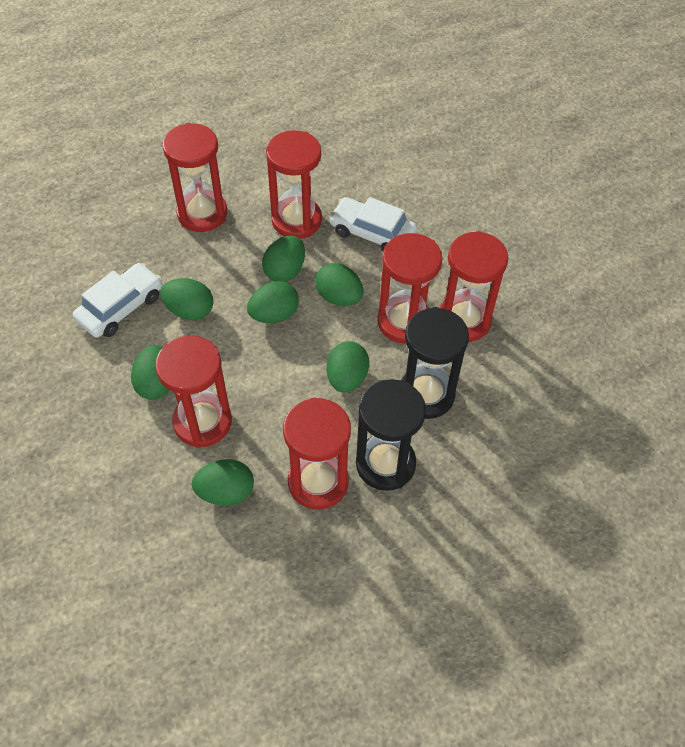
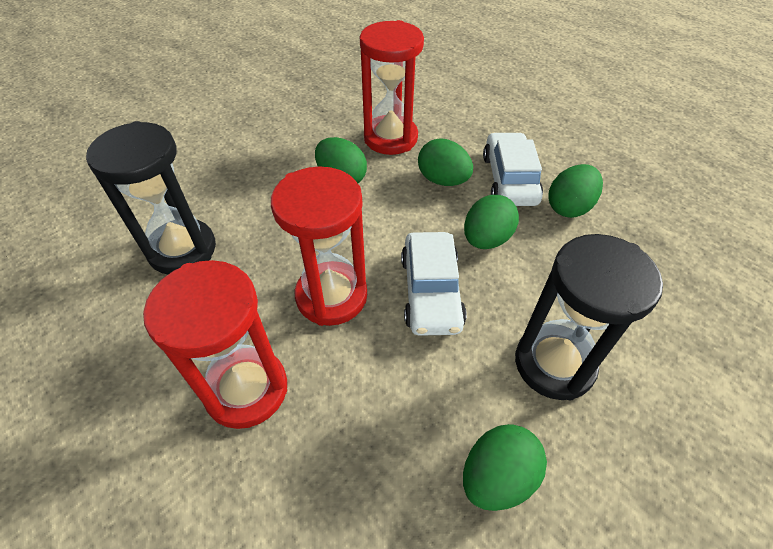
green egg: 7 -> 5
red hourglass: 6 -> 3

